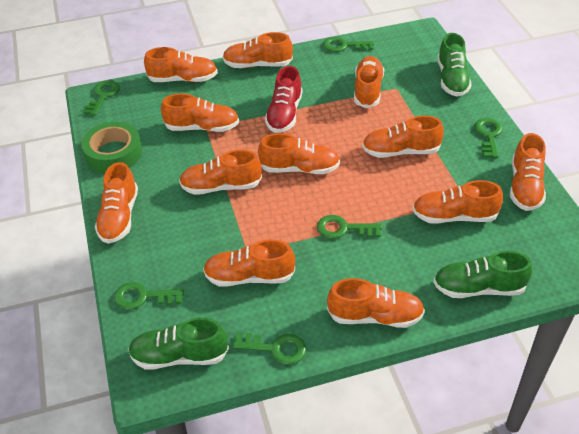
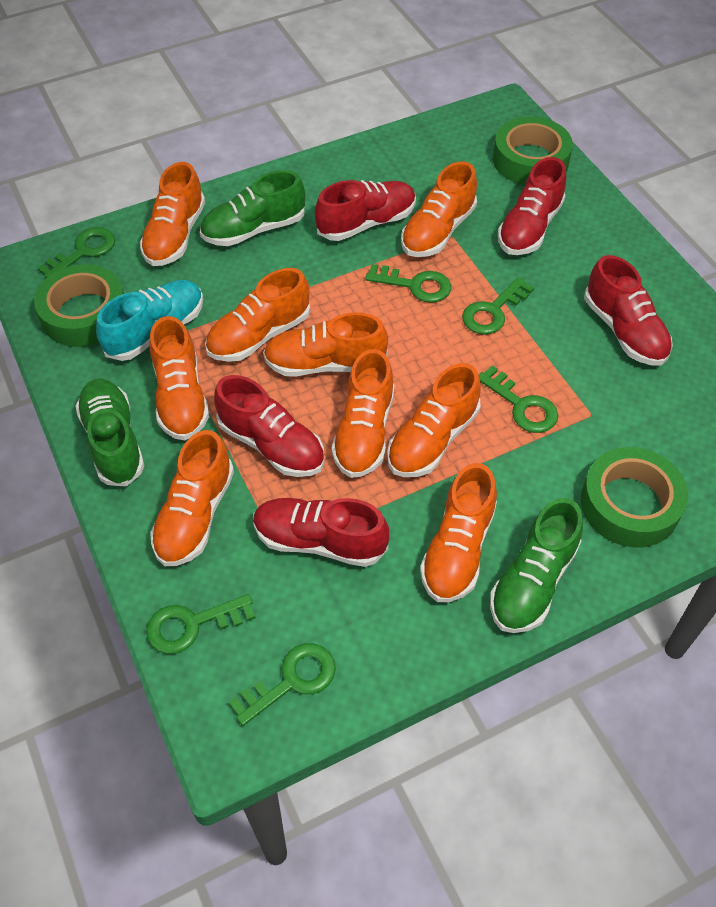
green tape: 1 -> 3
orange shoe: 12 -> 9
red shoe: 1 -> 5
turquoise shoe: 0 -> 1

